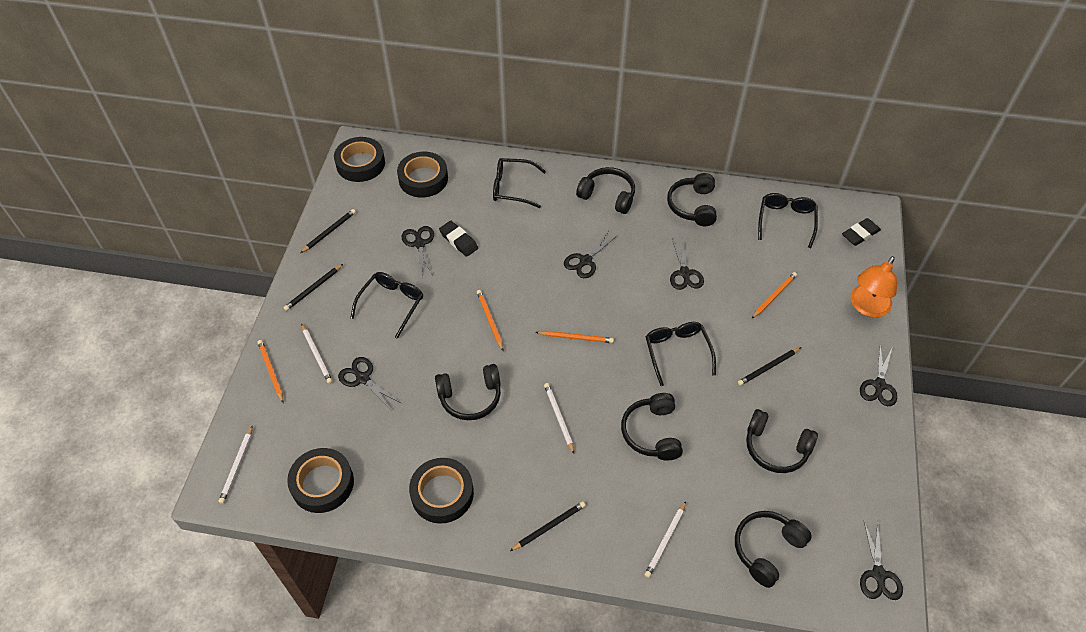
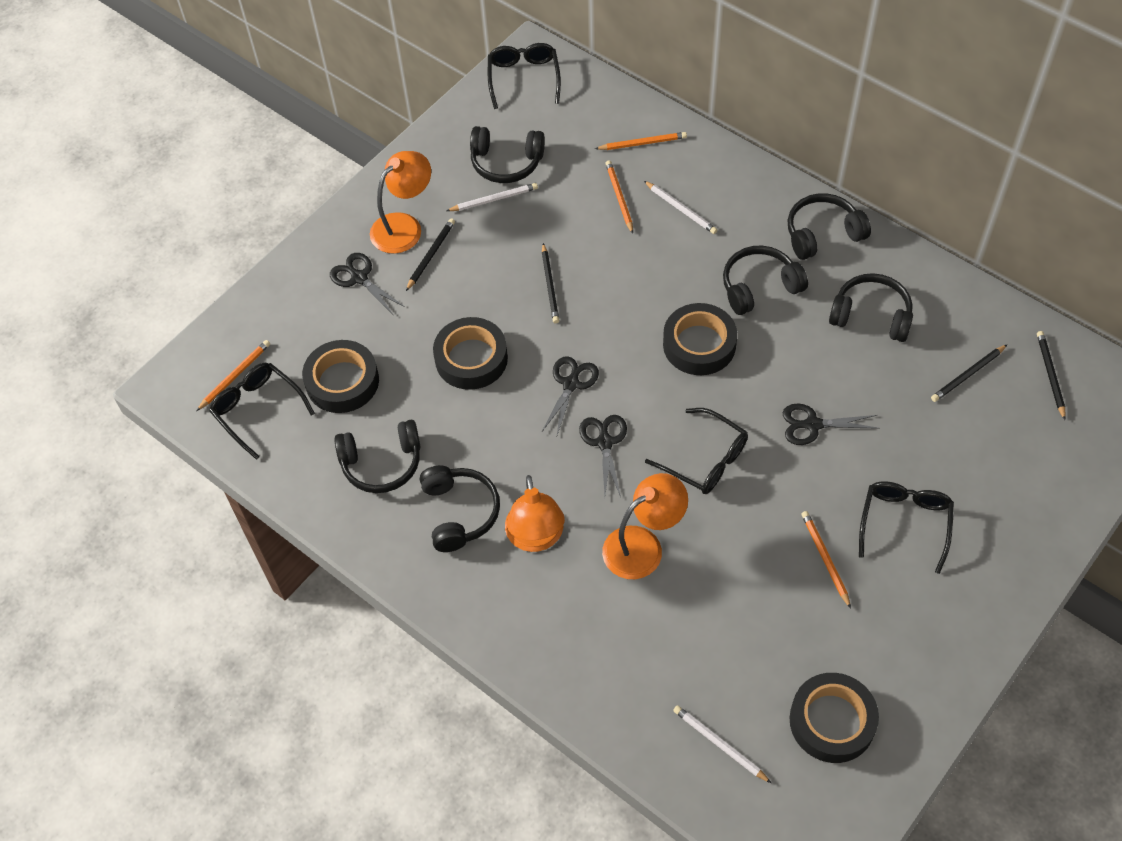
black eraser: 2 -> 0
black scissors: 6 -> 4
orange lamp: 1 -> 3
white pencil: 4 -> 3

